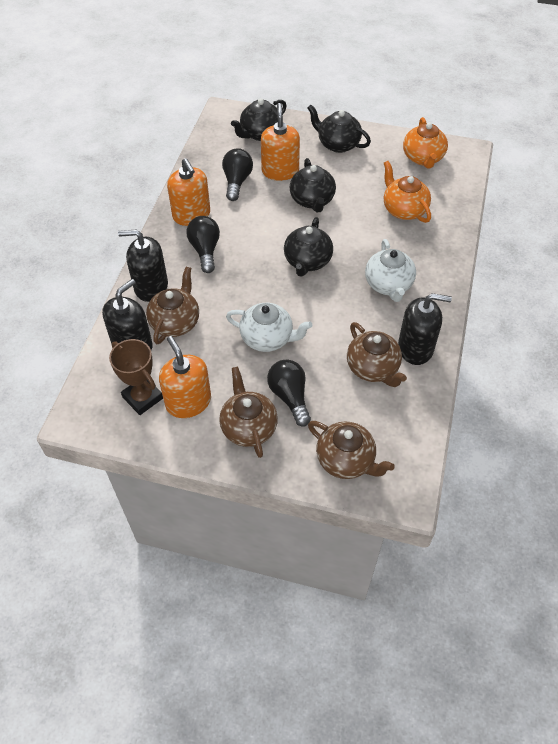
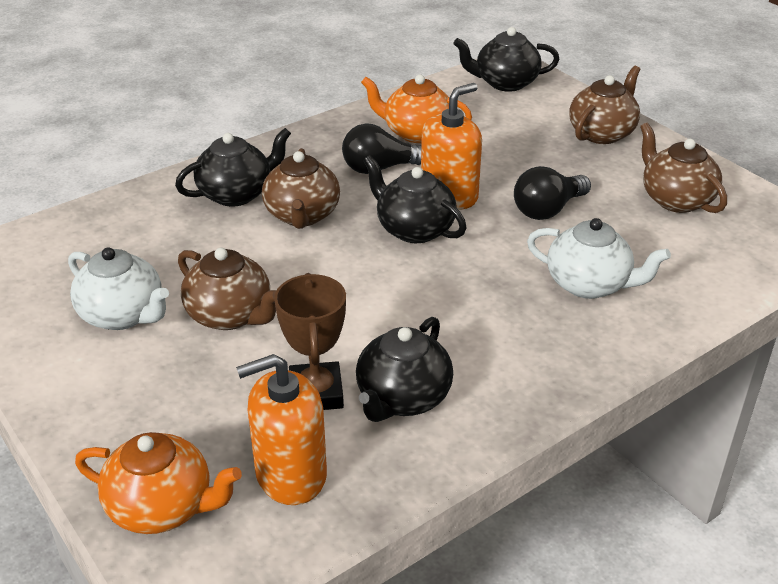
black light bulb: 3 -> 2
black soap dispenser: 3 -> 0
orange soap dispenser: 3 -> 2

